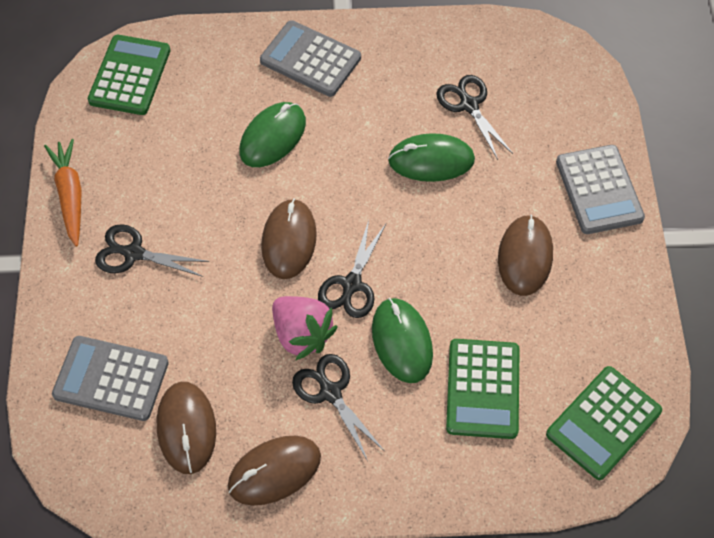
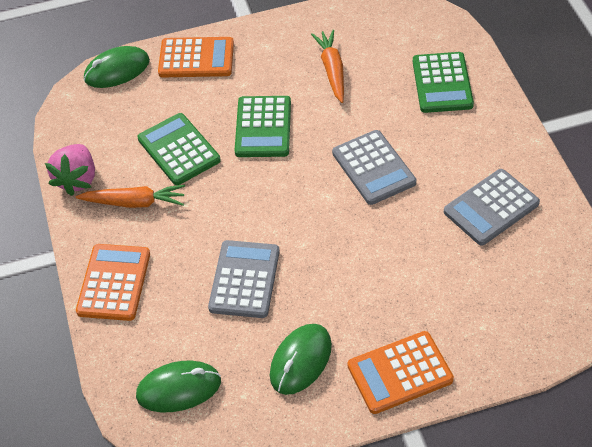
black scissors: 4 -> 0
brown mouse: 4 -> 0
orange calculator: 0 -> 3
orange carrot: 1 -> 2

